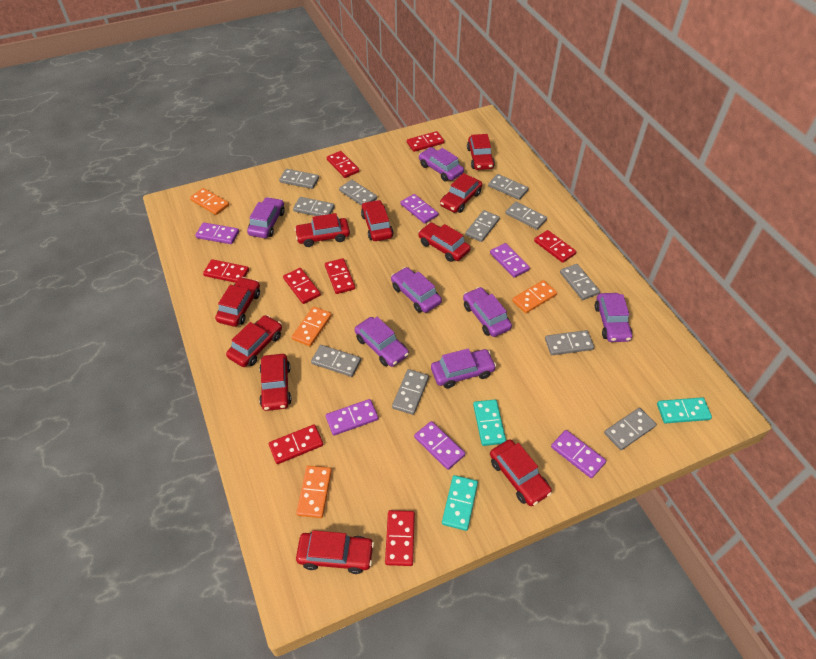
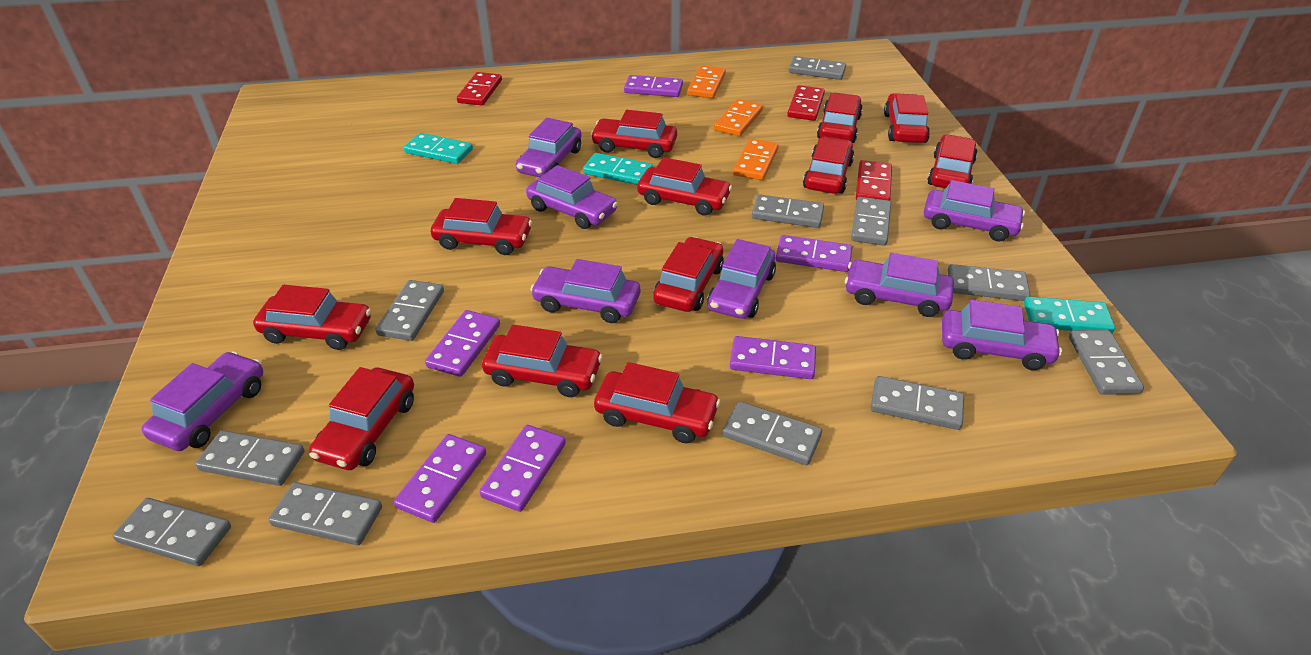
orange domino: 4 -> 3
purple car: 7 -> 8
red car: 10 -> 12
red domino: 8 -> 3

